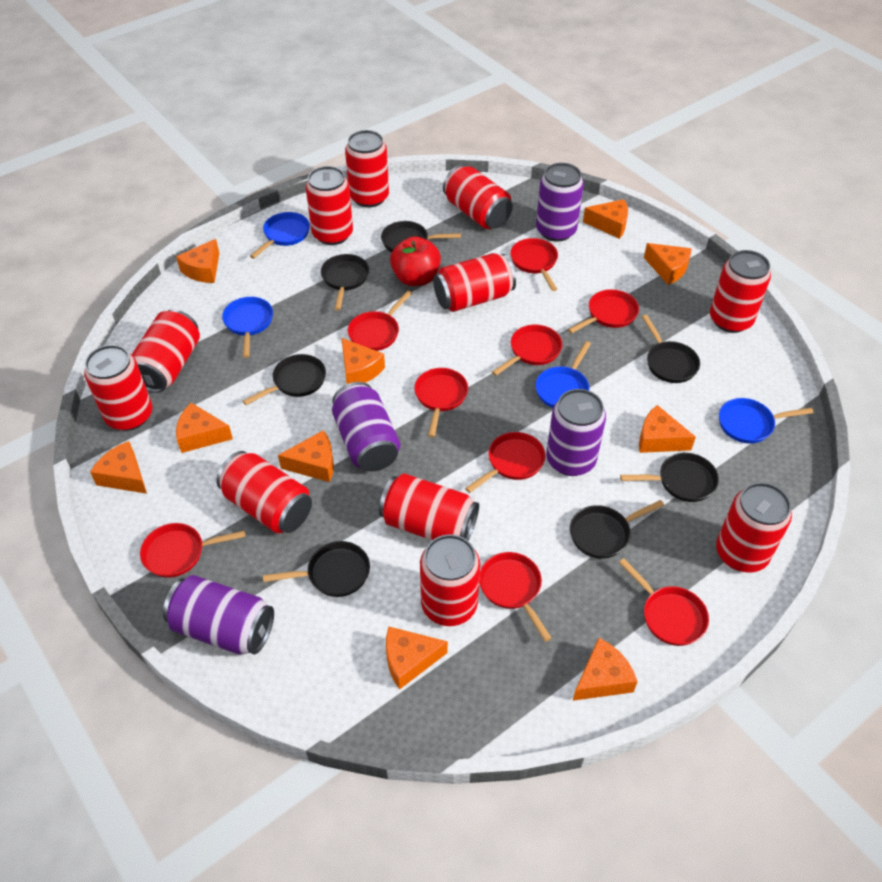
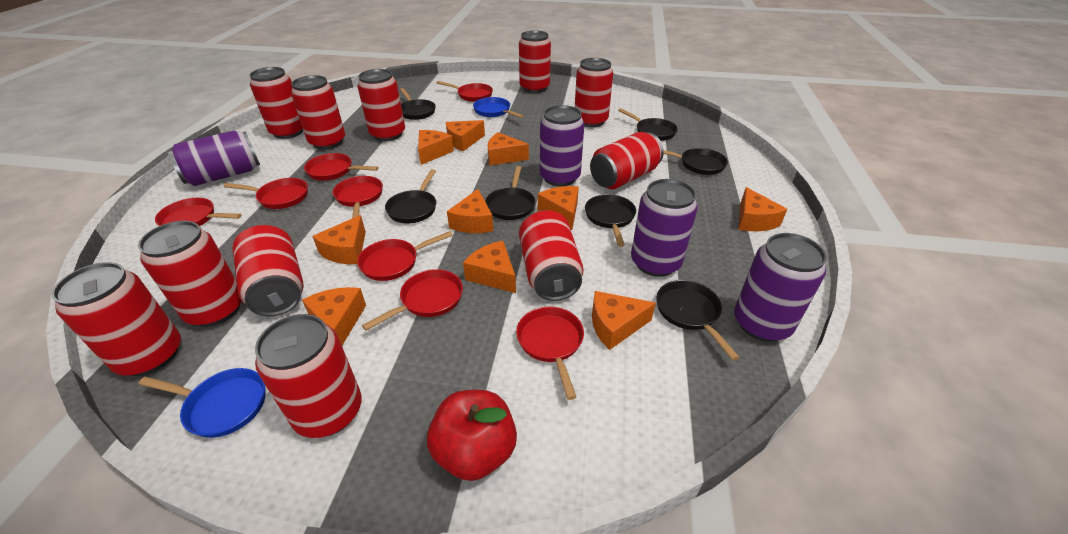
blue pan: 4 -> 2
red pan: 9 -> 8

